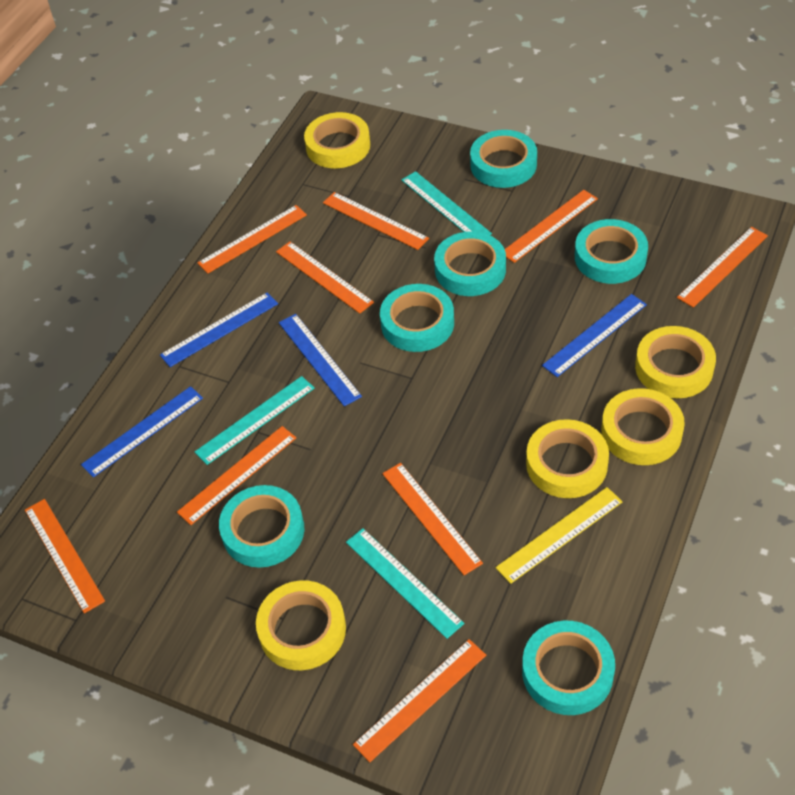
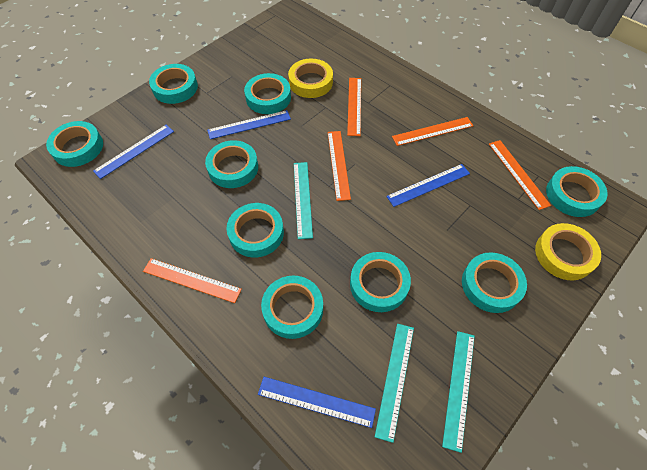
orange ruler: 9 -> 5
turquoise tape: 6 -> 9
yellow ruler: 1 -> 0
yellow tape: 5 -> 2

